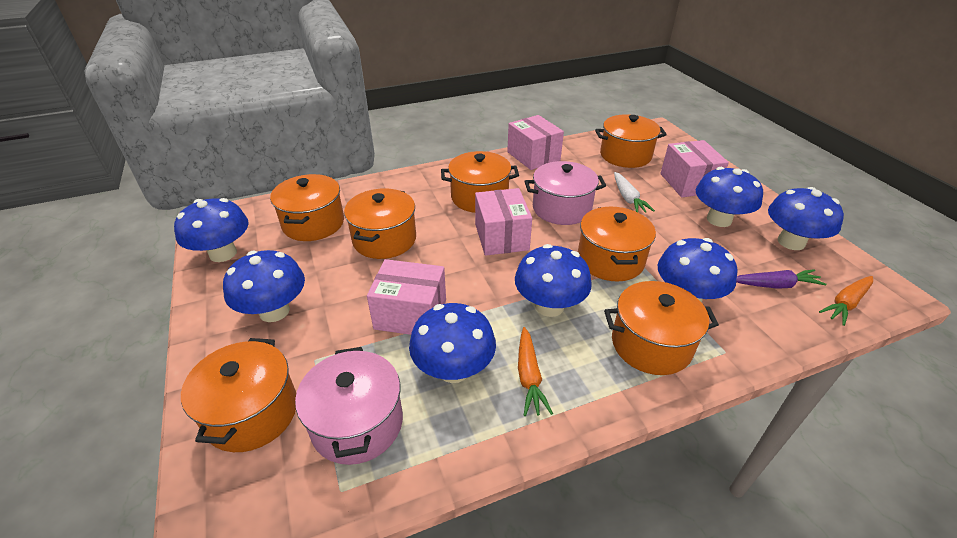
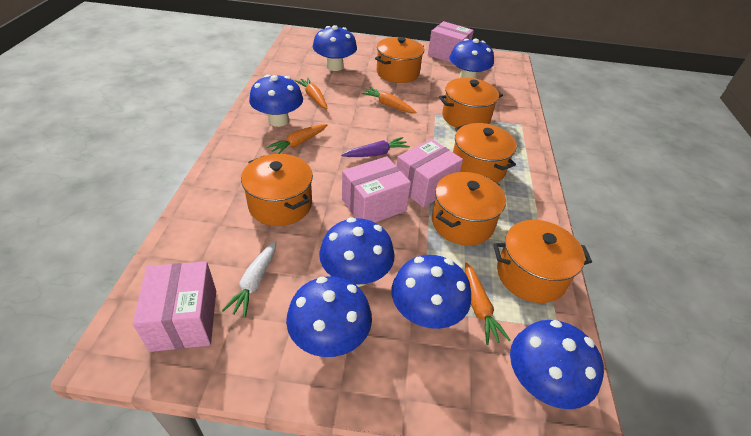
orange carrot: 2 -> 4
orange pot: 7 -> 6
pink pot: 2 -> 0

